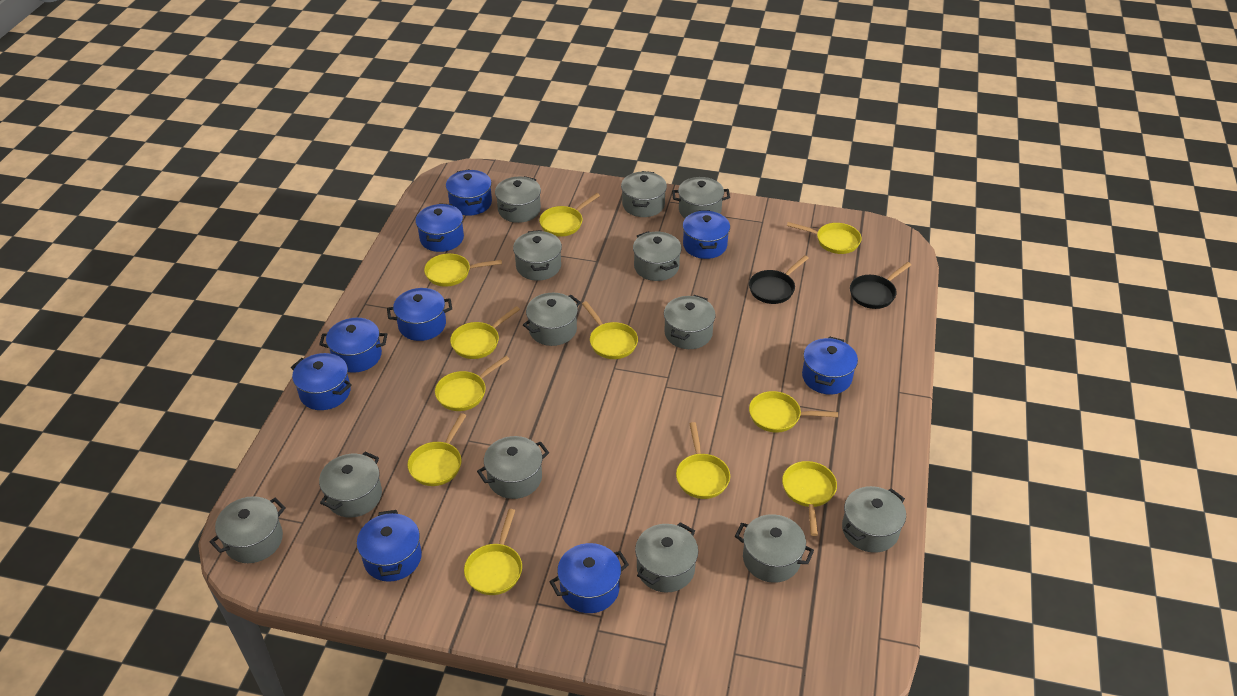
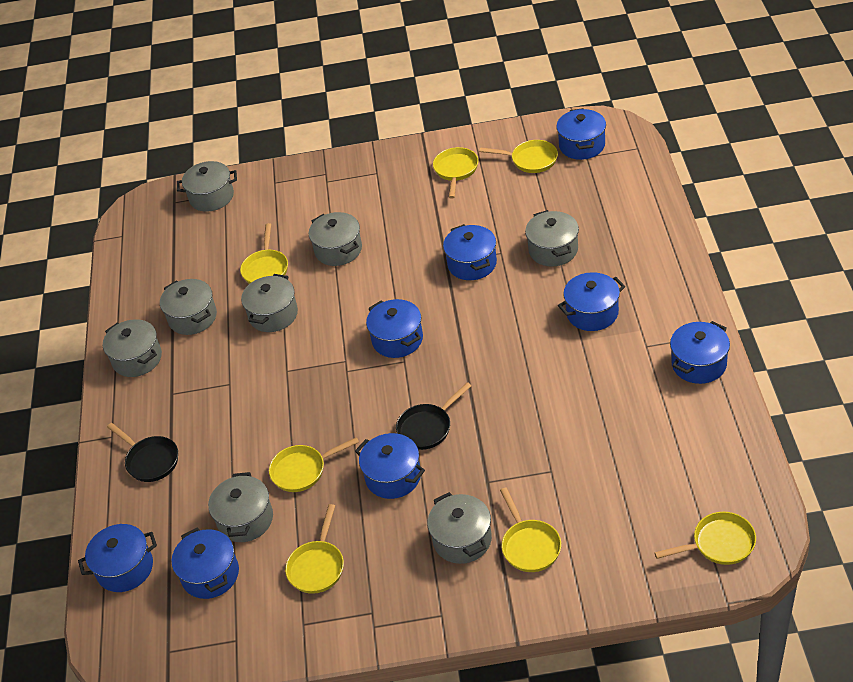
blue pot: 9 -> 8
grey pot: 13 -> 8
yellow pan: 11 -> 7

